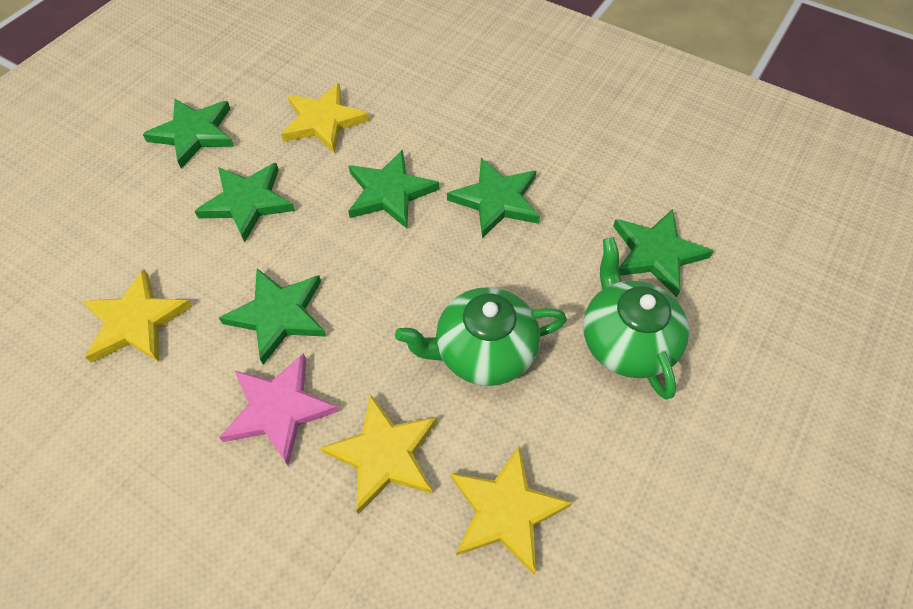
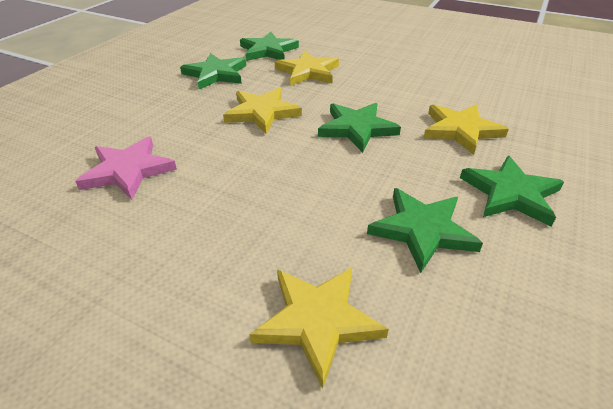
green star: 6 -> 5
green teapot: 2 -> 0

